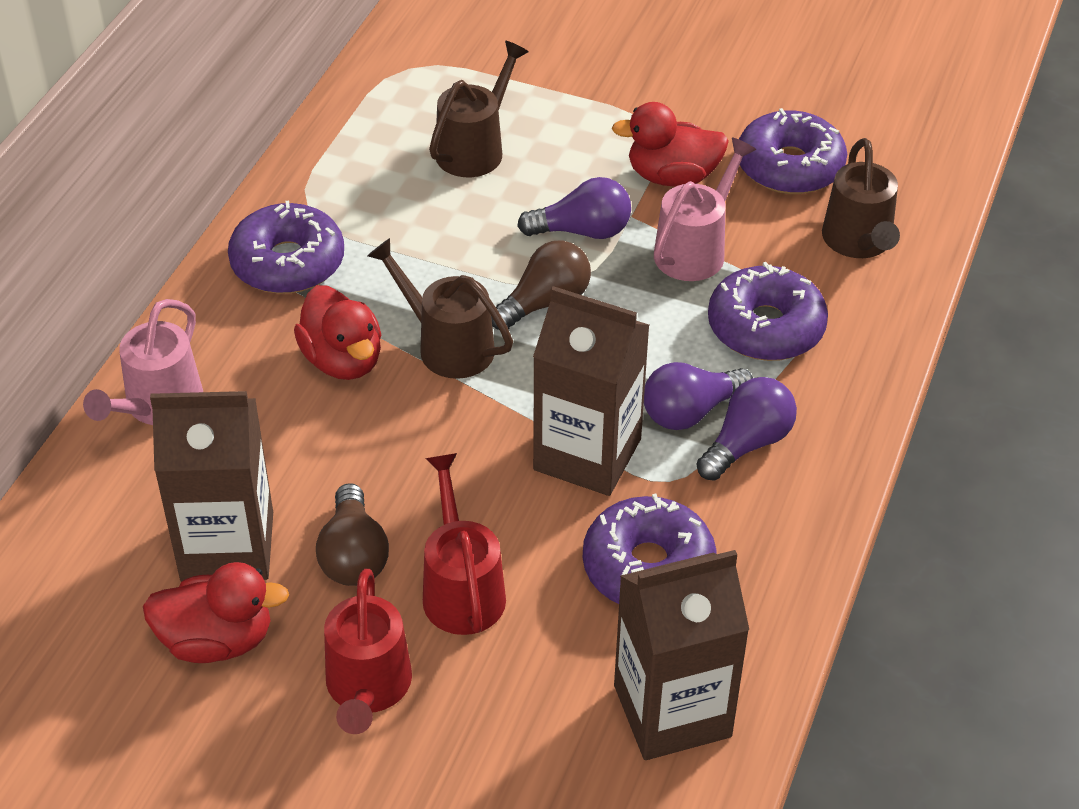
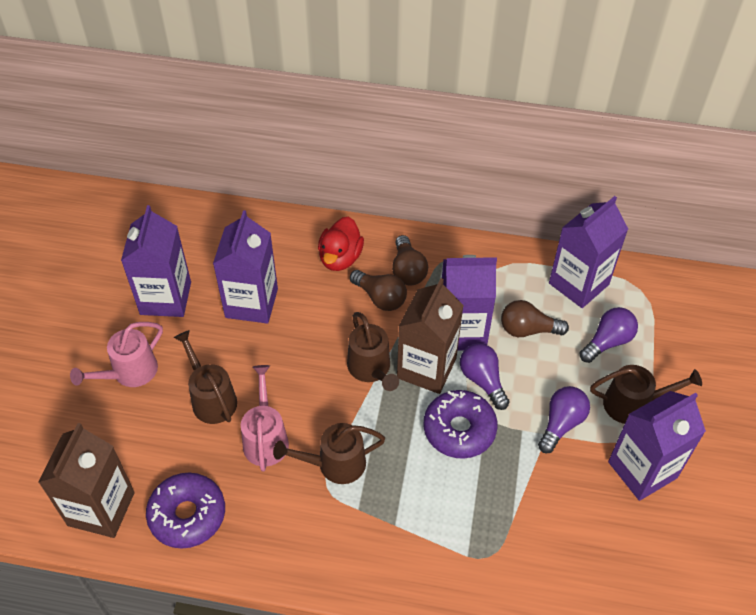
brown carton: 3 -> 2
brown light bulb: 2 -> 3
brown watering can: 3 -> 4
purple carton: 0 -> 5
purple donut: 4 -> 2
red duck: 3 -> 1
red watering can: 2 -> 0

